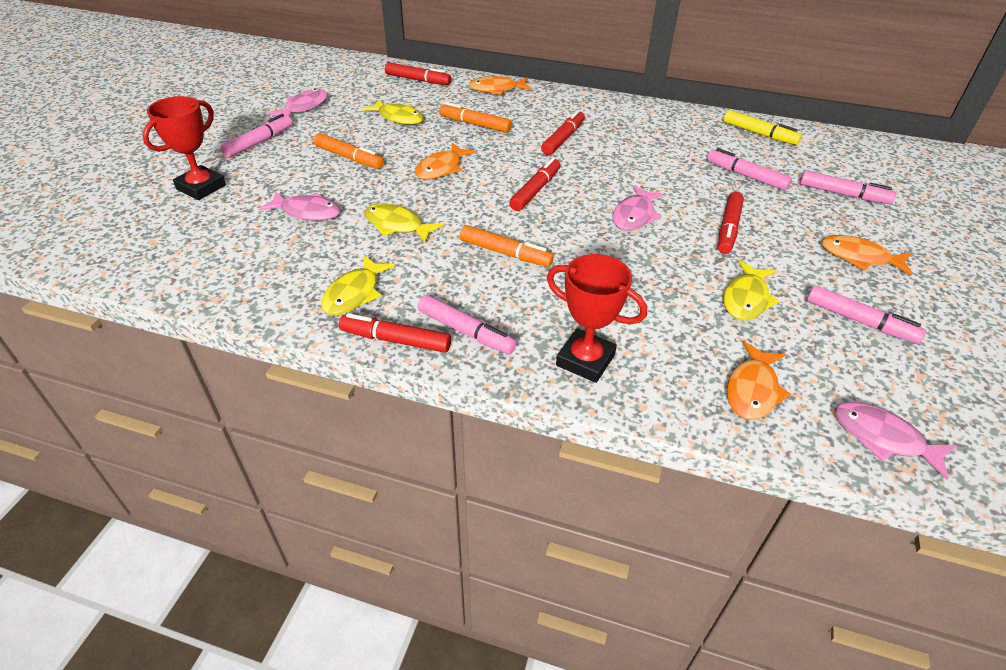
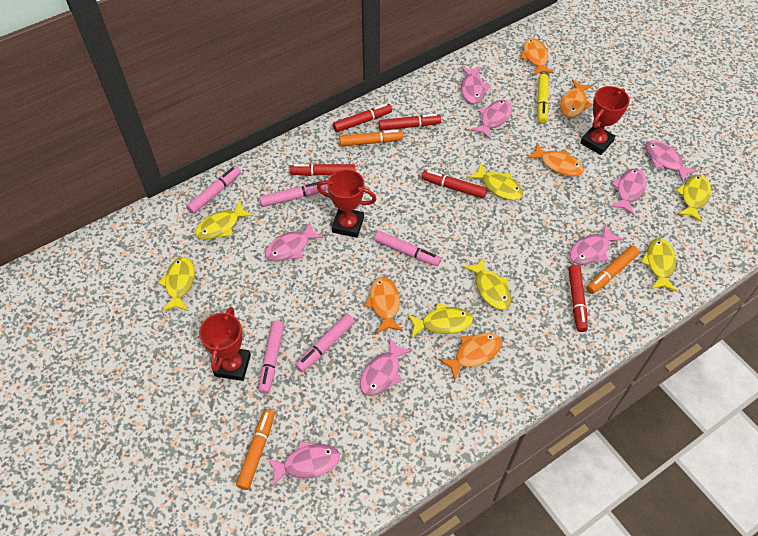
orange fish: 4 -> 5
pink fish: 4 -> 8
red trophy: 2 -> 3
yellow fish: 4 -> 7

